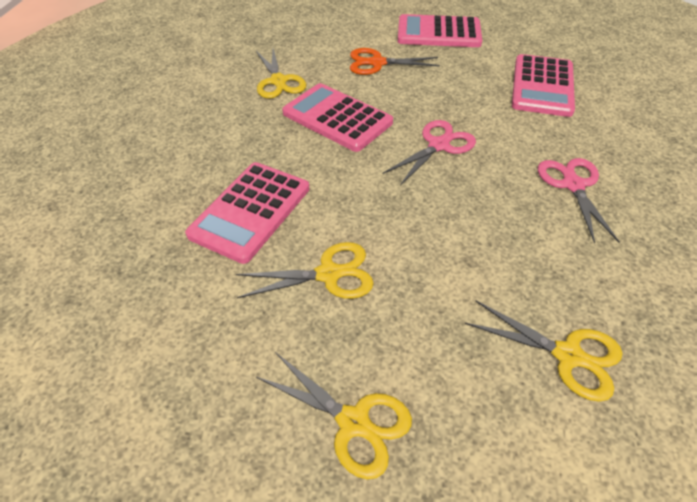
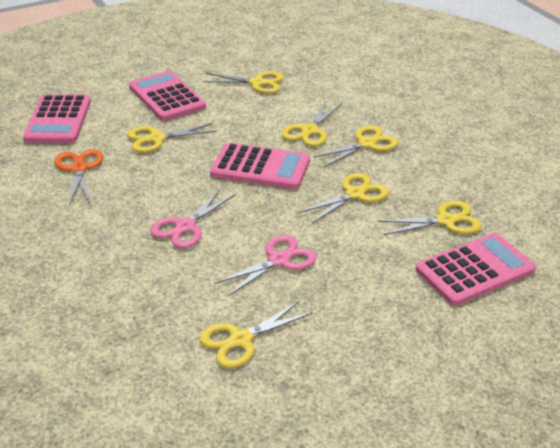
yellow scissors: 4 -> 7

